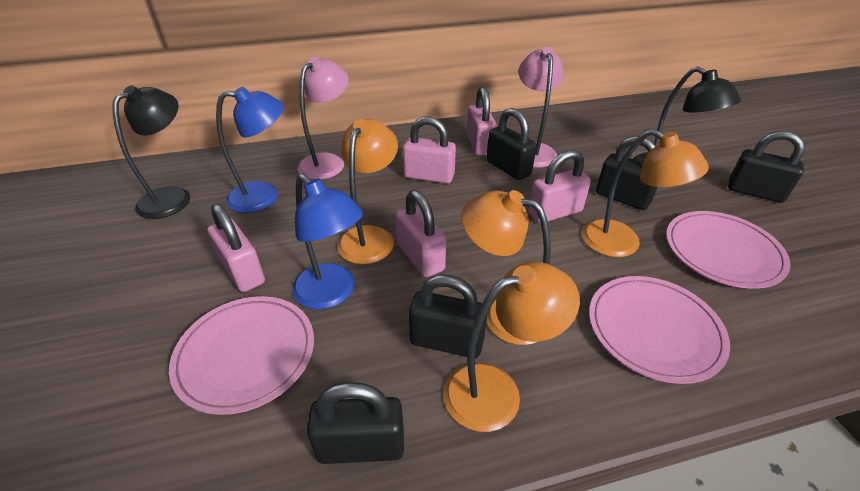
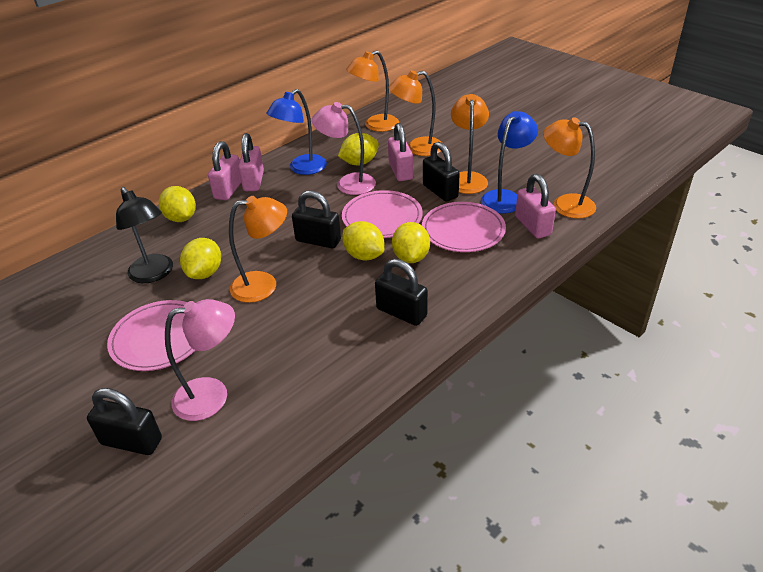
black lamp: 2 -> 1
black padlock: 5 -> 4
orange lamp: 4 -> 5
pink padlock: 5 -> 4
yellow lemon: 0 -> 5

